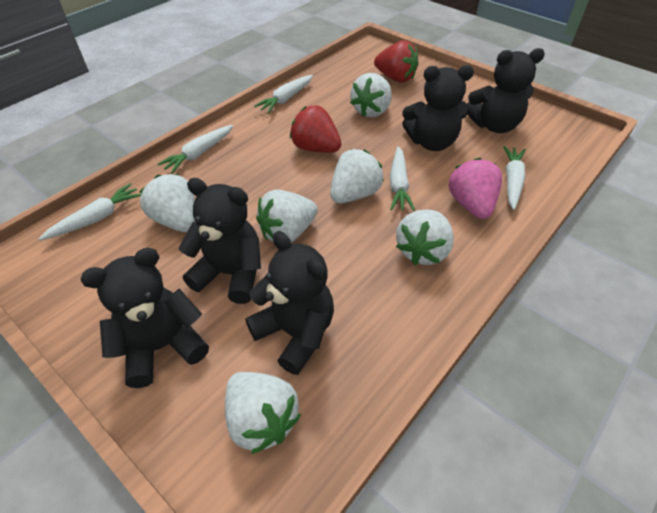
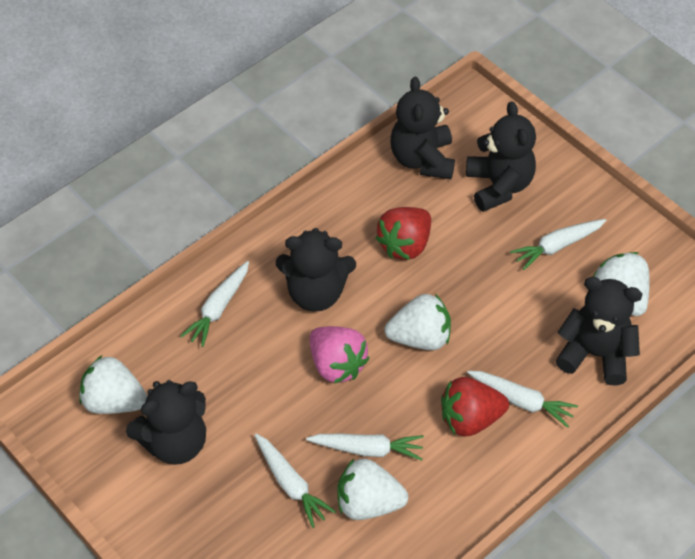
white strawberry: 6 -> 4

